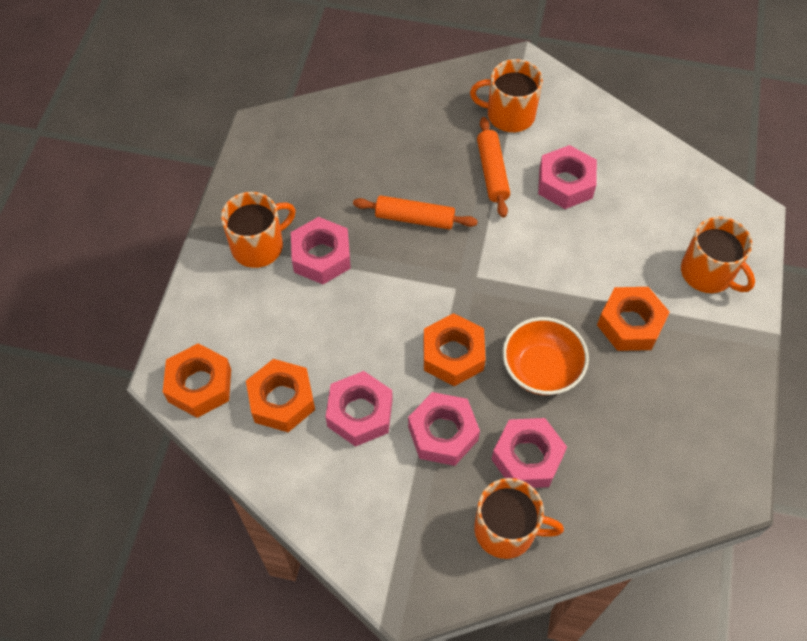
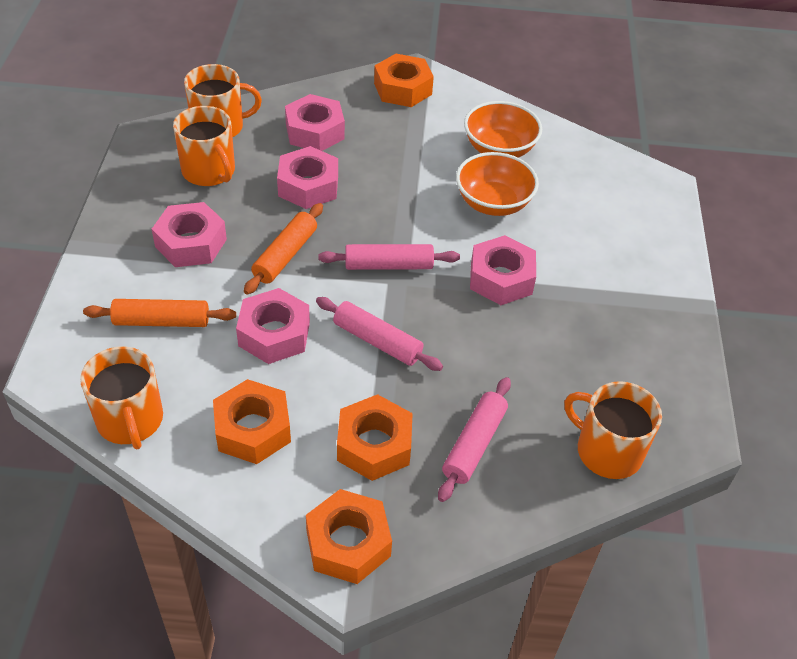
orange bowl: 1 -> 2
pink rolling pin: 0 -> 3

